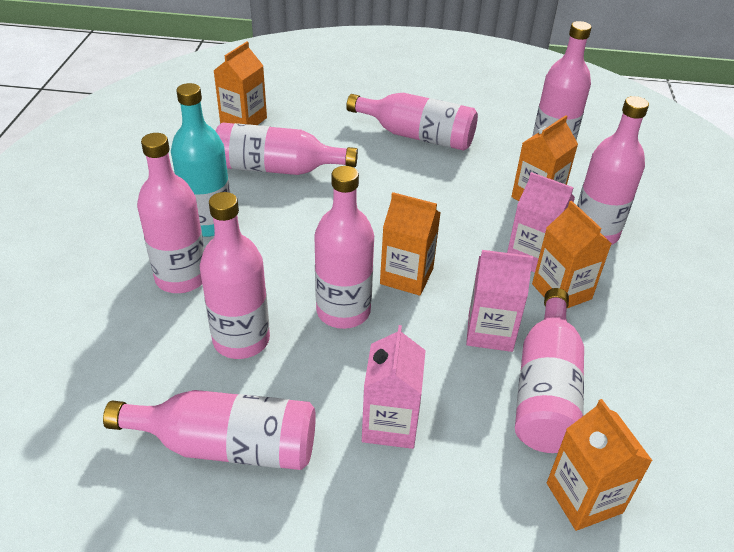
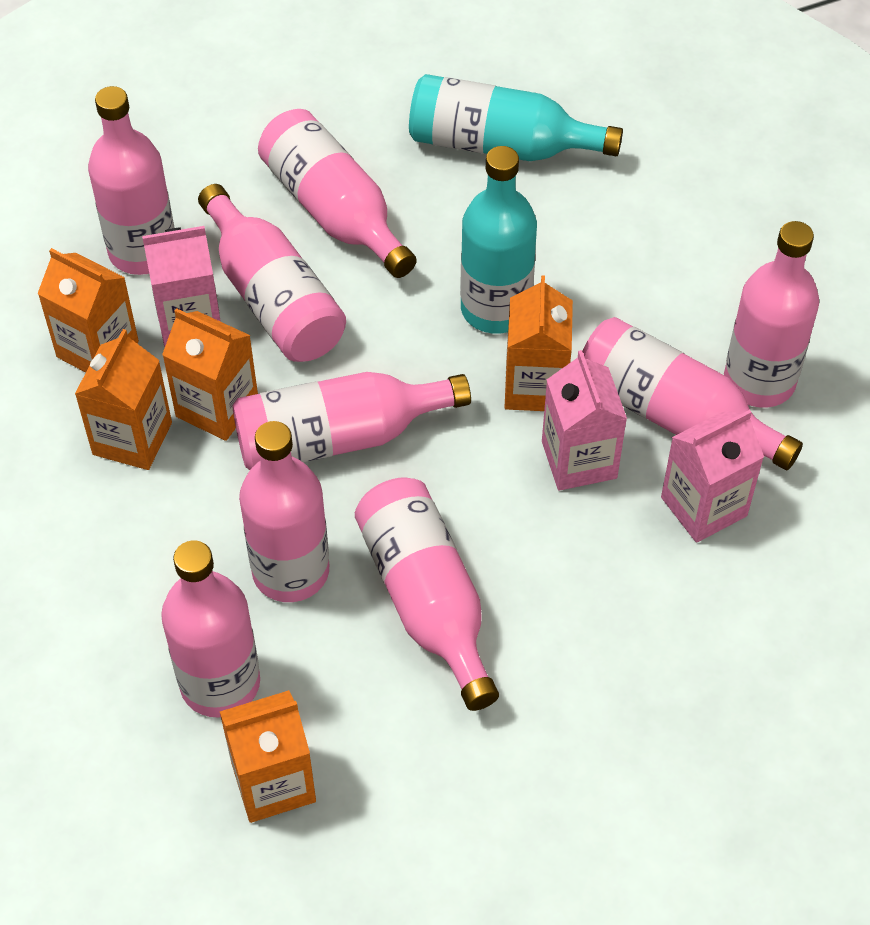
turquoise bottle: 1 -> 2

